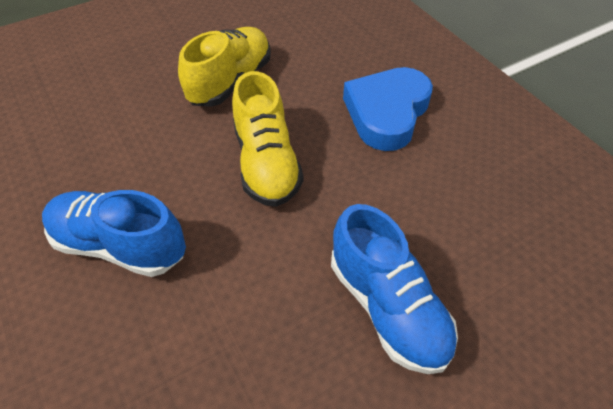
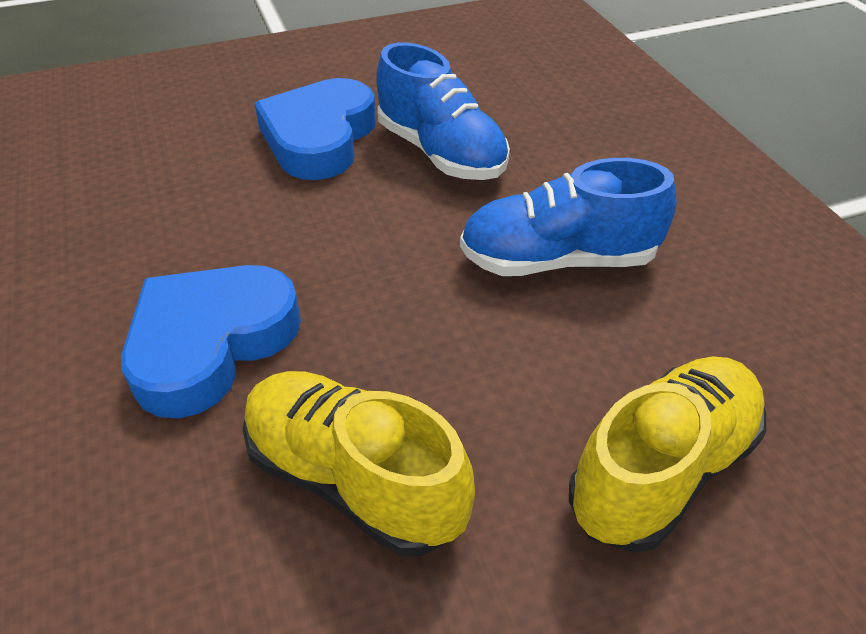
blue heart: 1 -> 2

